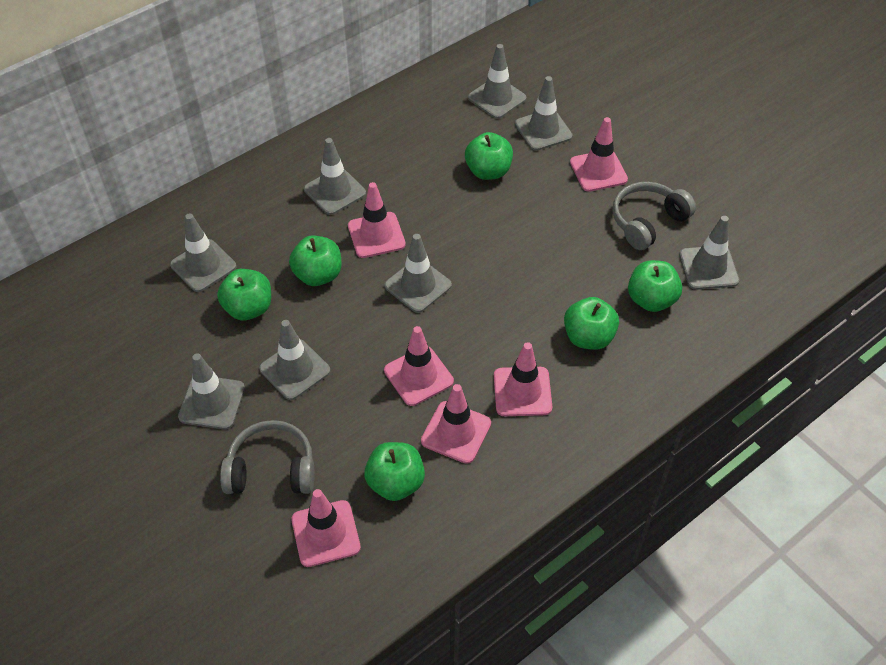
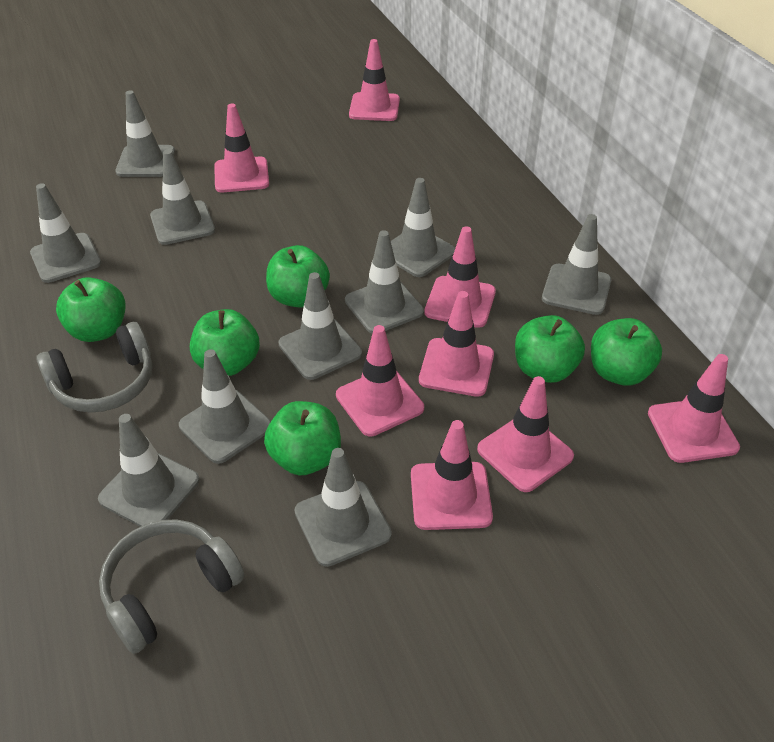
grey traffic cone: 8 -> 10
pink traffic cone: 6 -> 8

